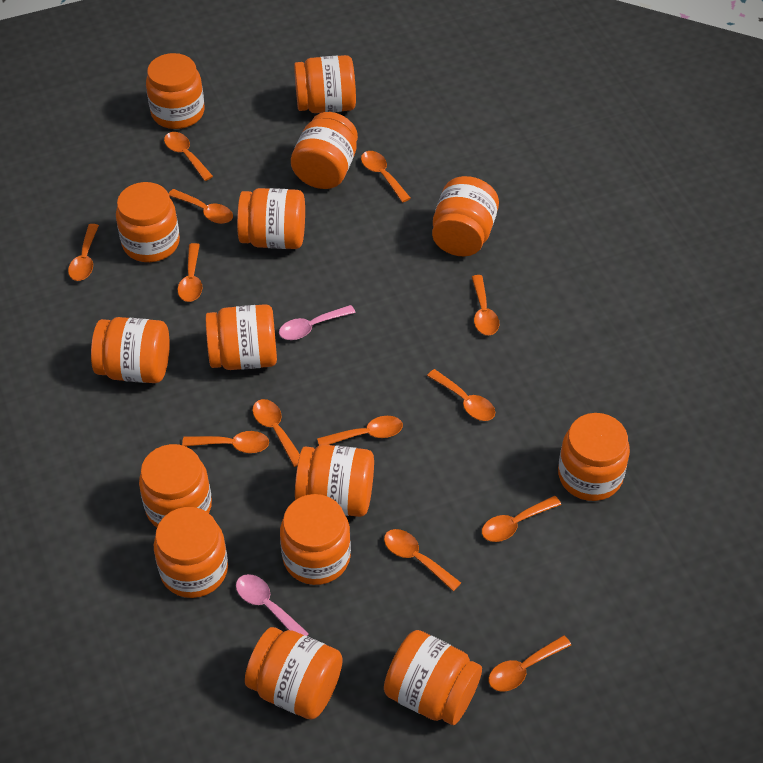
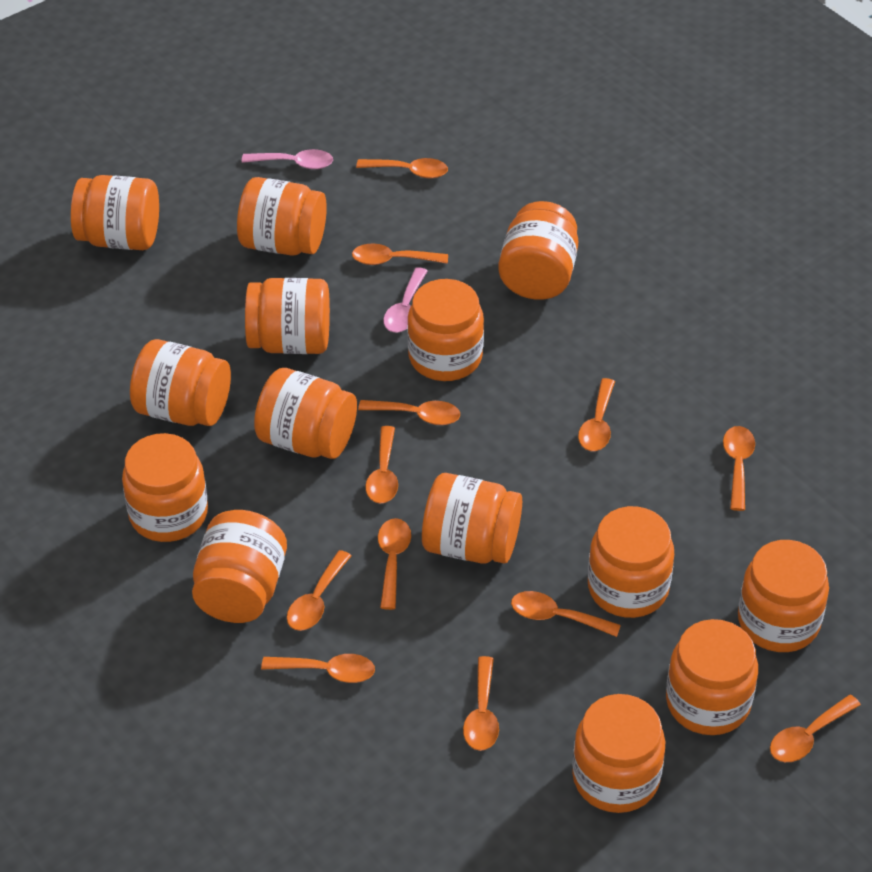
orange jar: 15 -> 14
orange spoon: 13 -> 12

